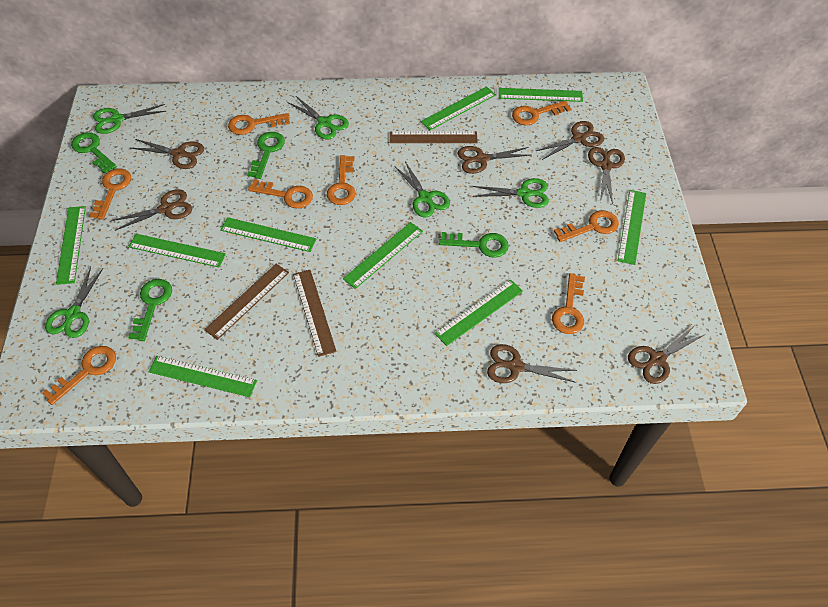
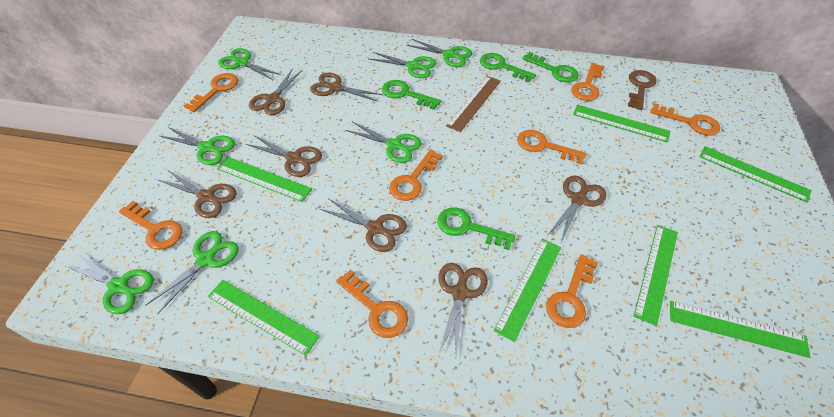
brown key: 0 -> 1
brown ruler: 3 -> 1
green ruler: 9 -> 7
green scissors: 5 -> 7

